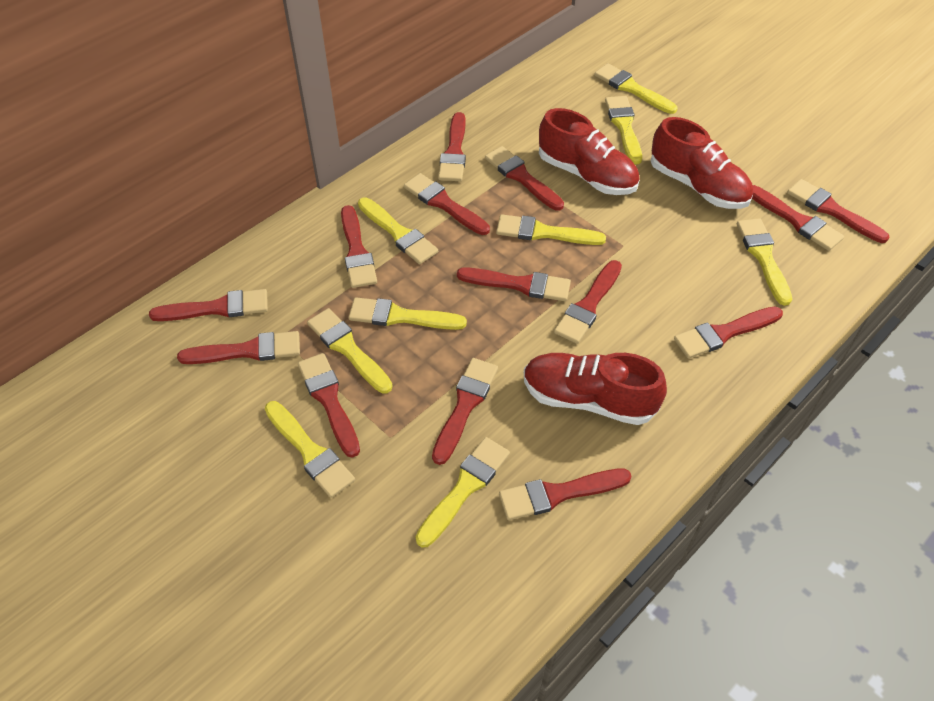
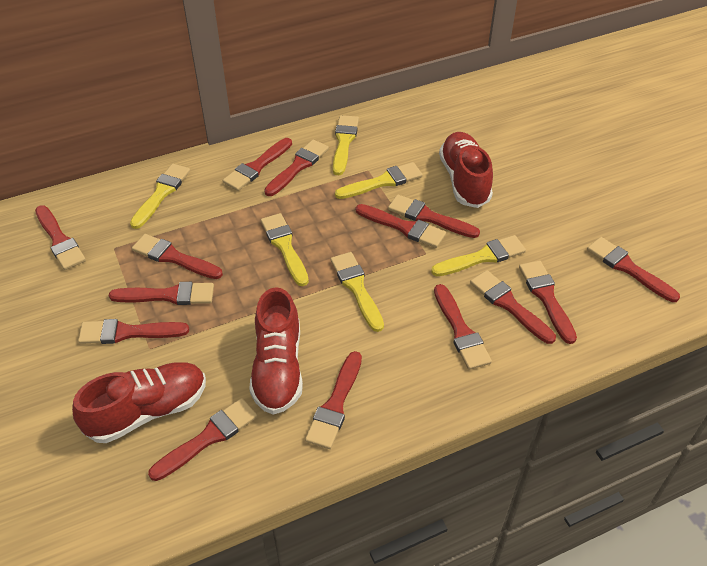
yellow brush: 9 -> 6

